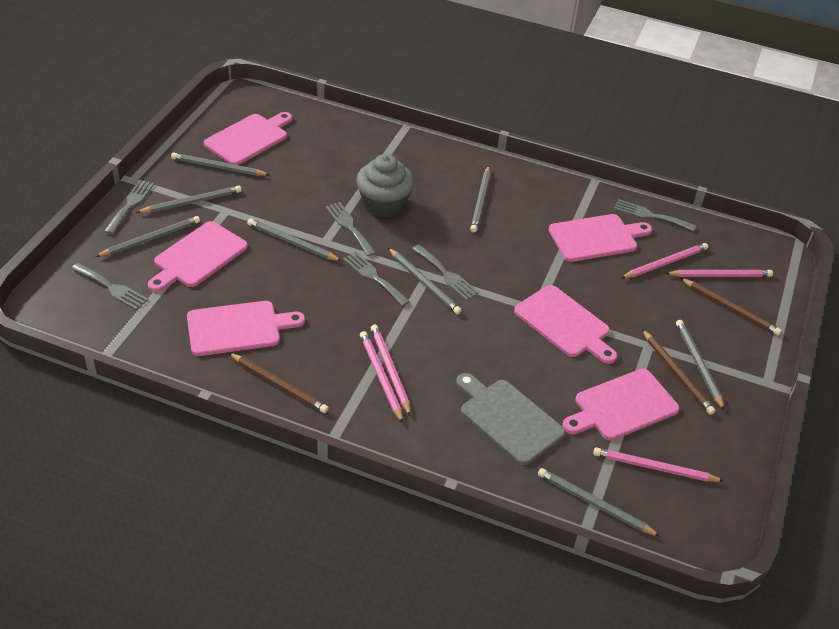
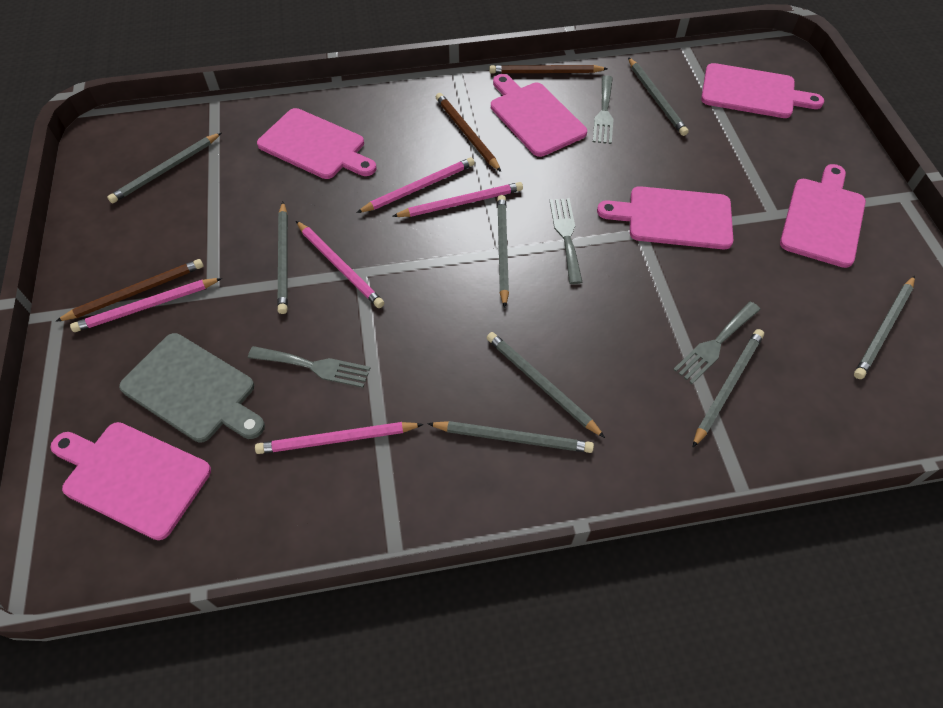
grey cupcake: 1 -> 0
grey fork: 6 -> 4

